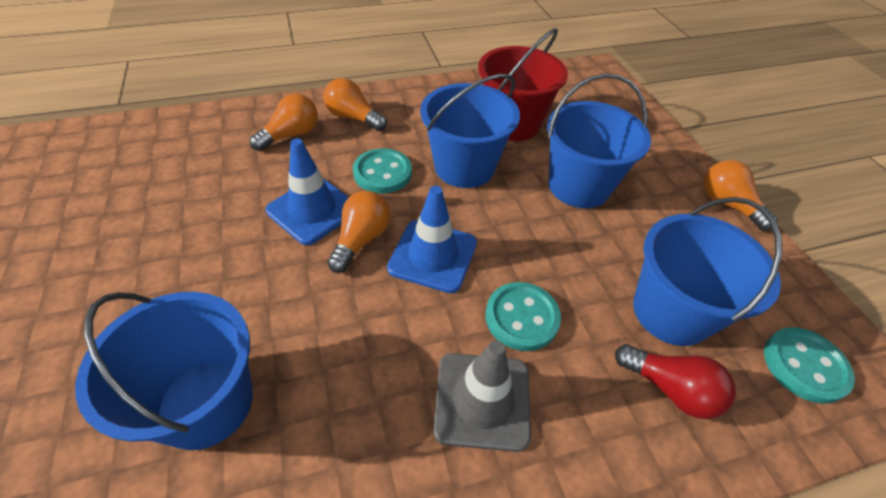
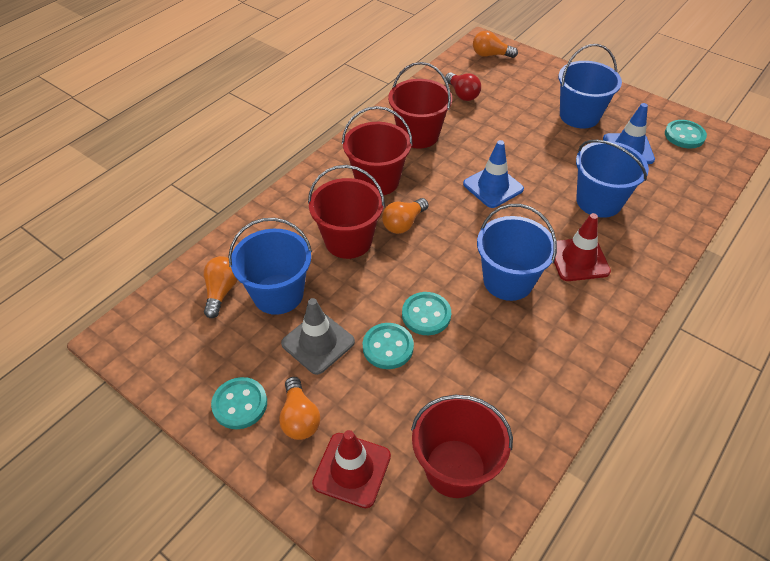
red bucket: 1 -> 4
red traffic cone: 0 -> 2
turquoise button: 3 -> 4

